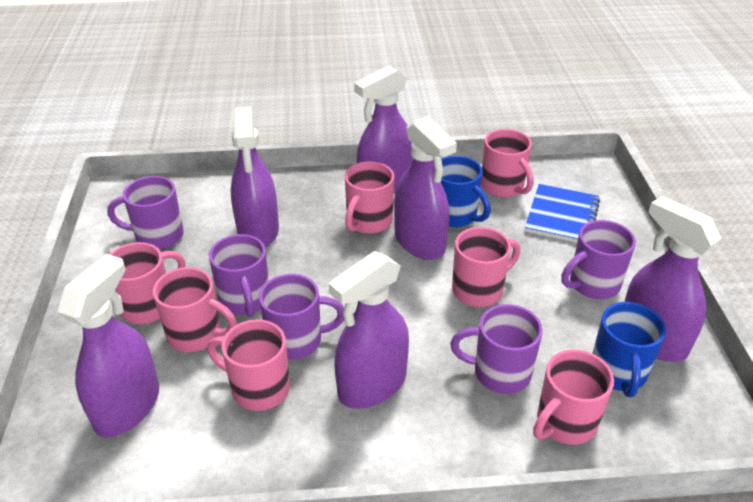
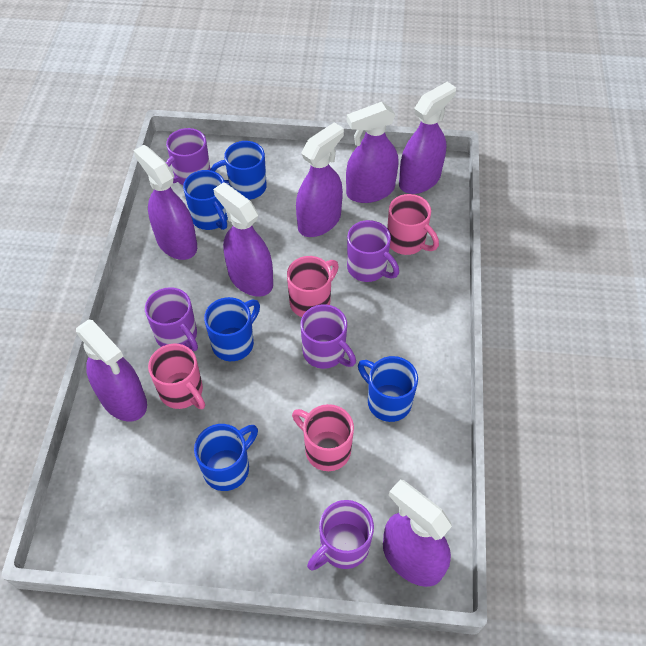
blue mug: 2 -> 5
blue notebook: 1 -> 0
pink mug: 7 -> 4
purple spray bottle: 6 -> 7

